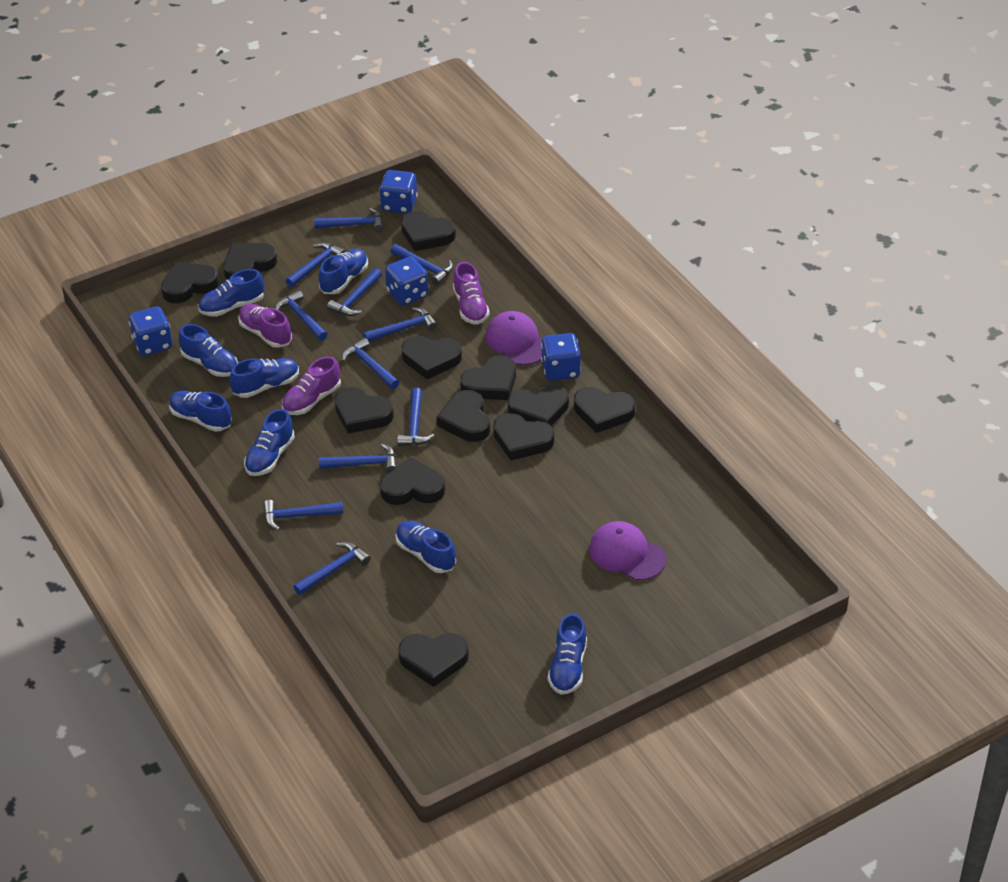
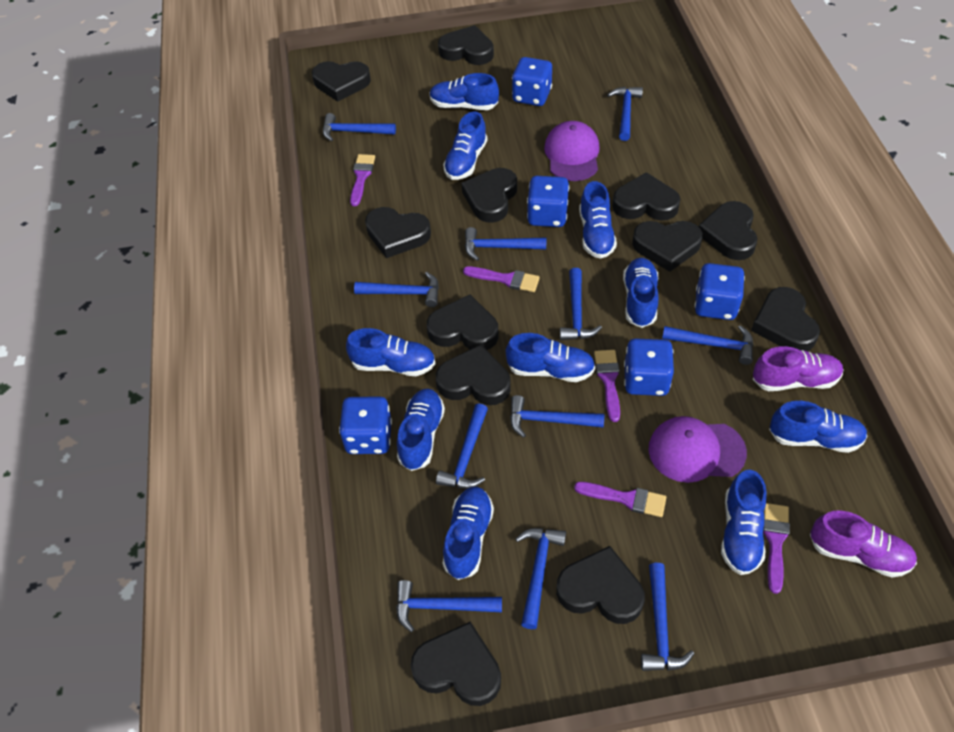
blue dice: 4 -> 5
blue shoe: 8 -> 10
purple brush: 0 -> 5
purple shoe: 3 -> 2

